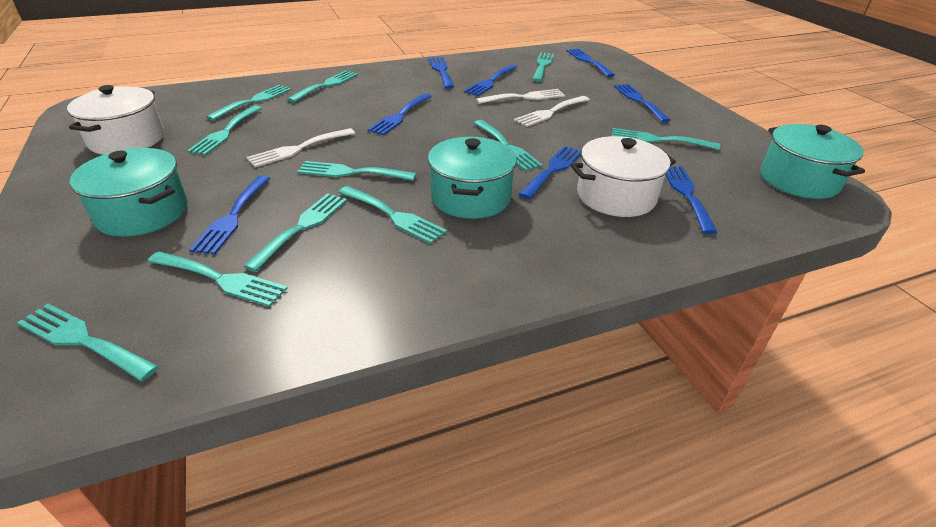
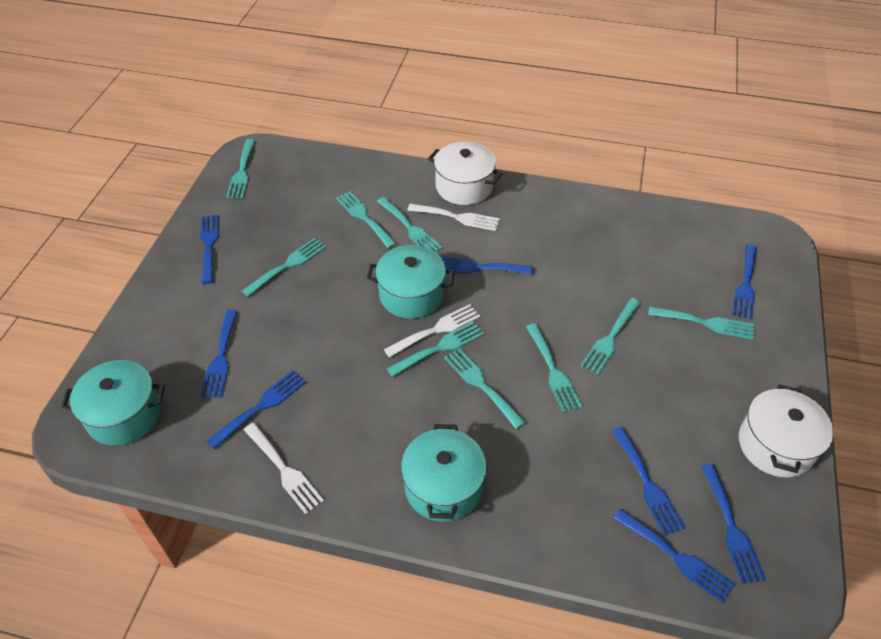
turquoise fork: 11 -> 9

